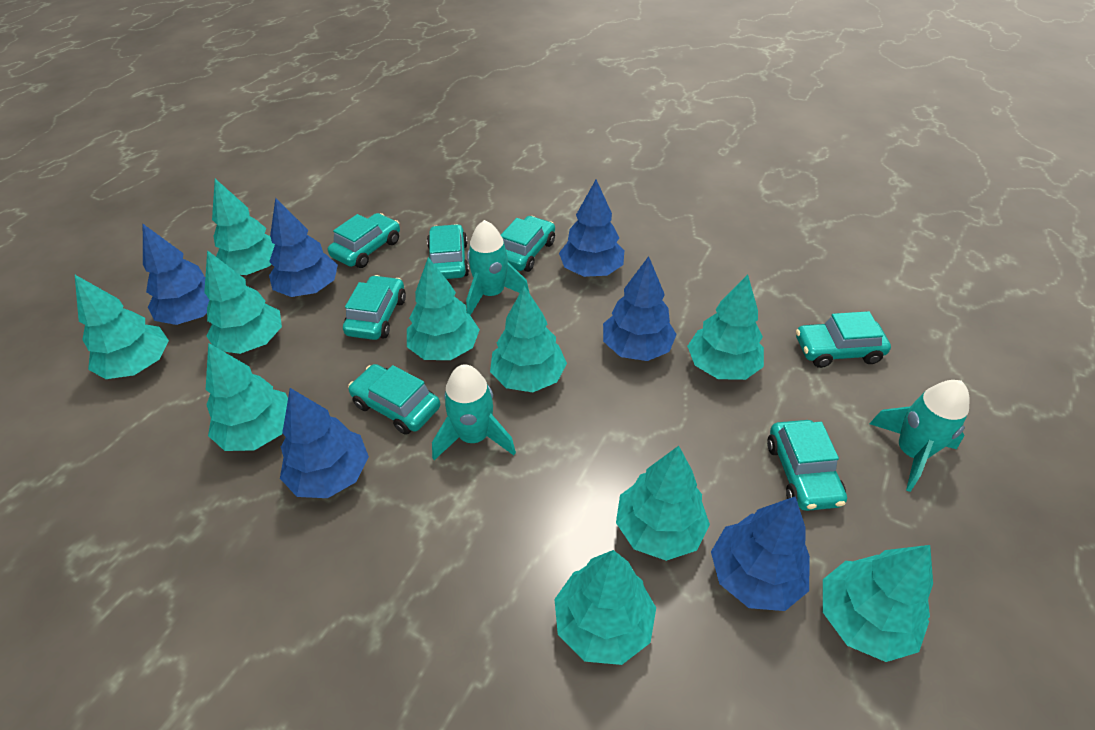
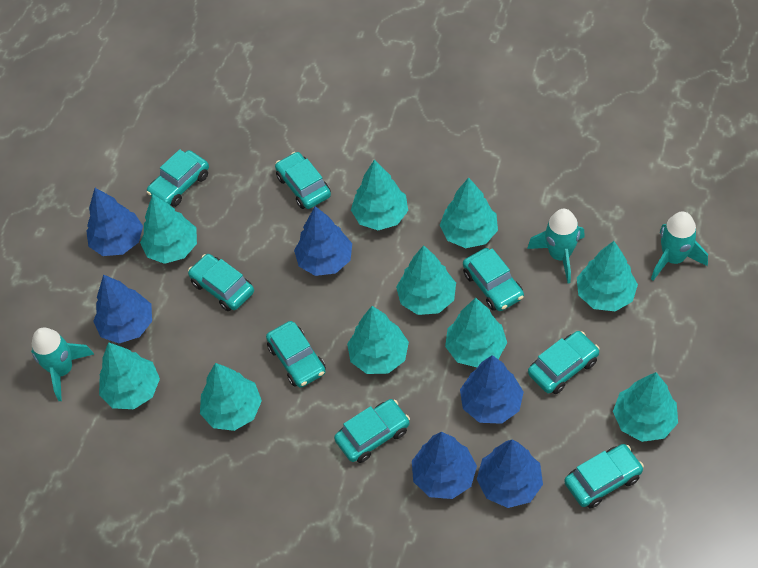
turquoise car: 7 -> 8

